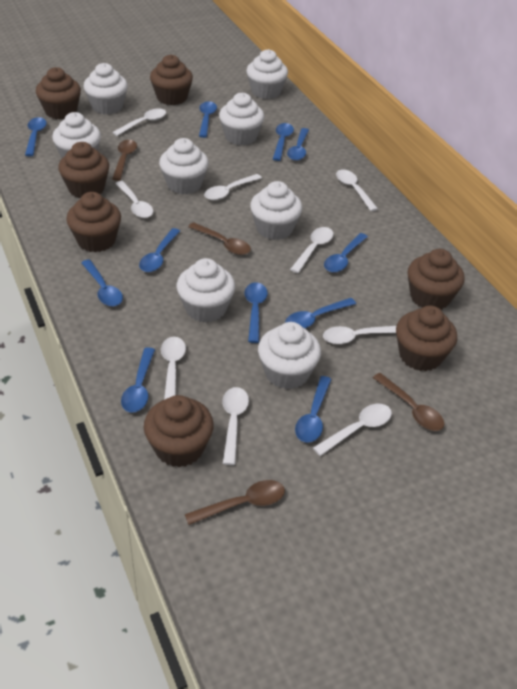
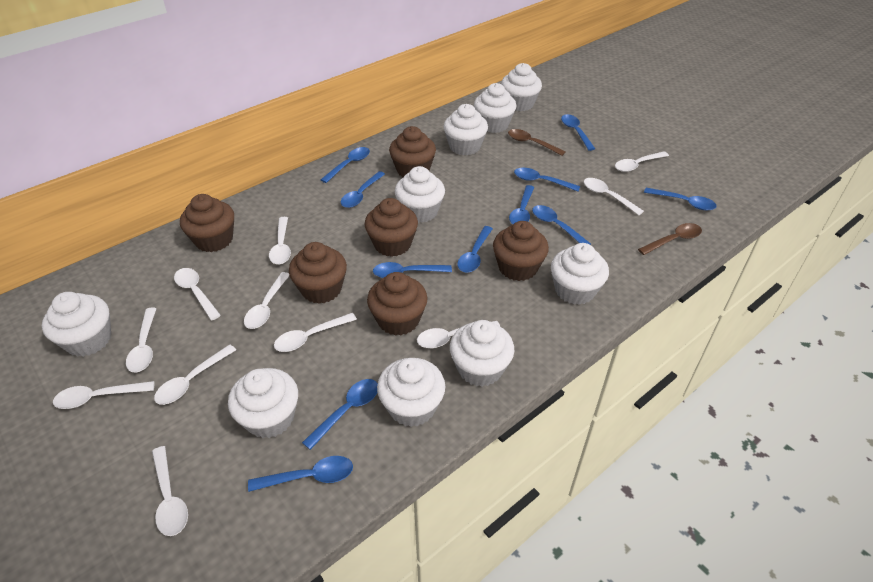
brown cupcake: 7 -> 6
brown spoon: 4 -> 2
white cupcake: 8 -> 9
white spoon: 9 -> 11

